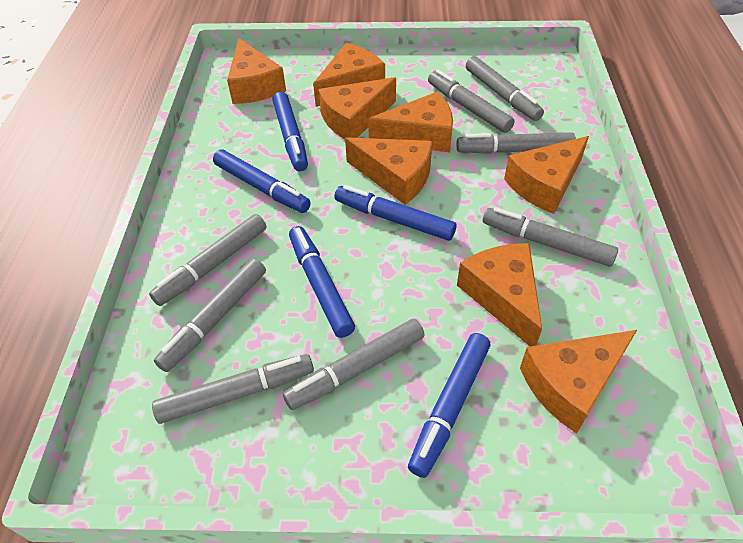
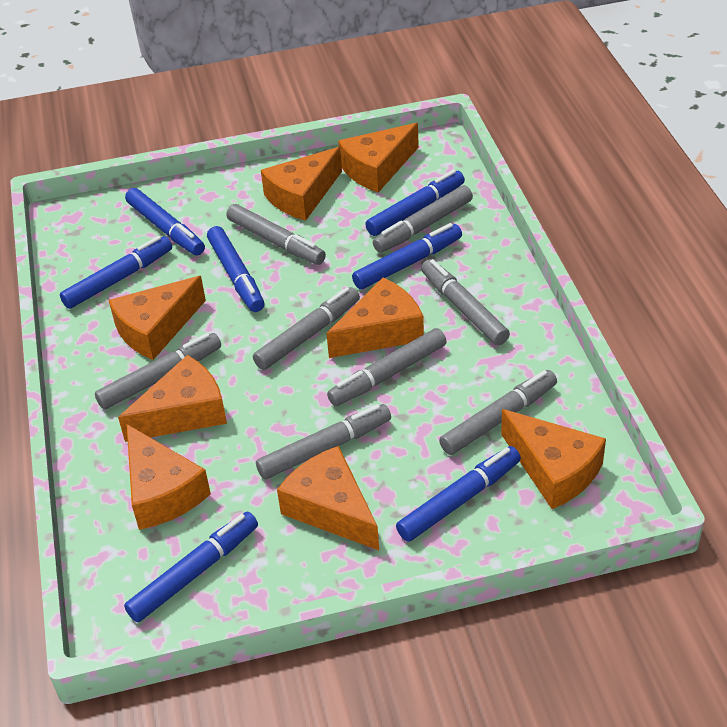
blue marker: 5 -> 7

